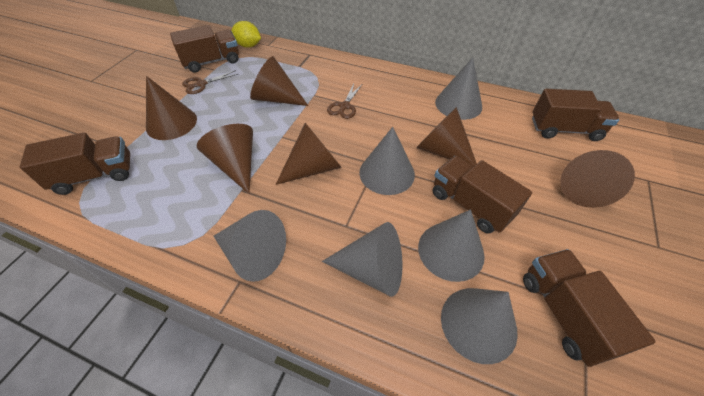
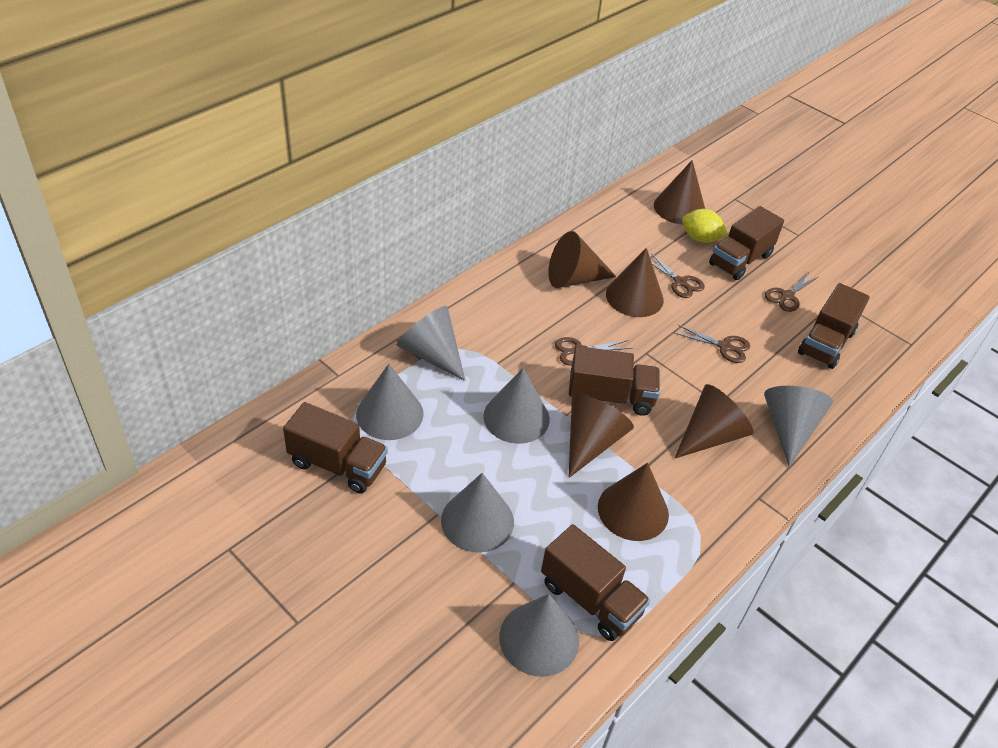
brown scissors: 2 -> 4

